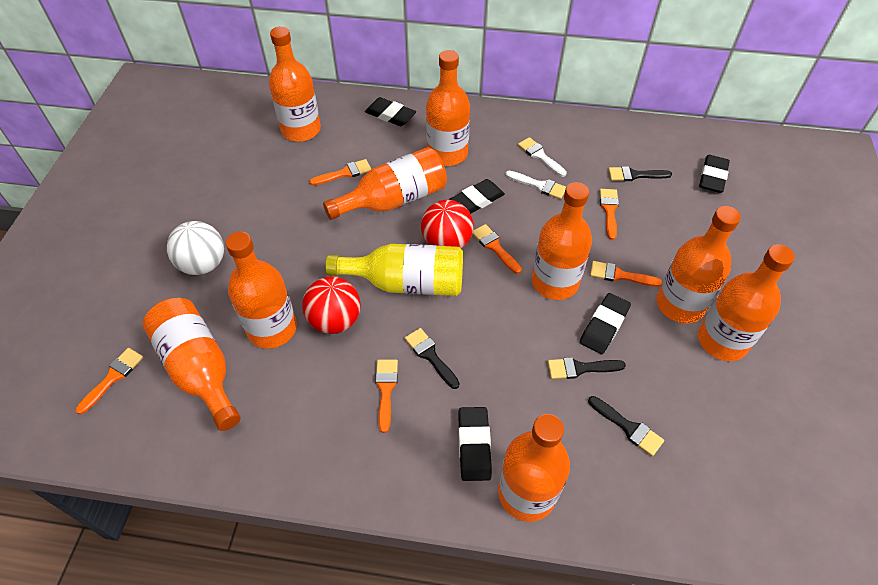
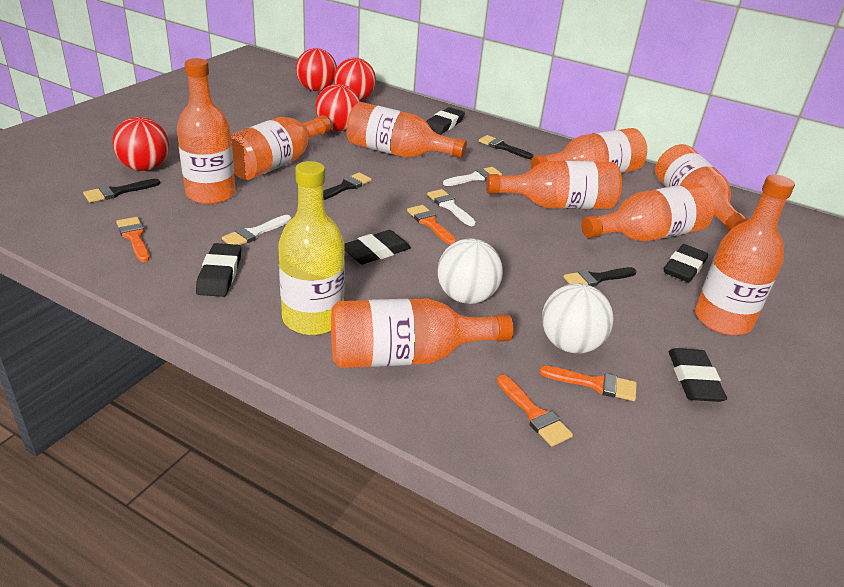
orange brush: 6 -> 4
red ball: 2 -> 4
white ball: 1 -> 2
white brush: 2 -> 3

